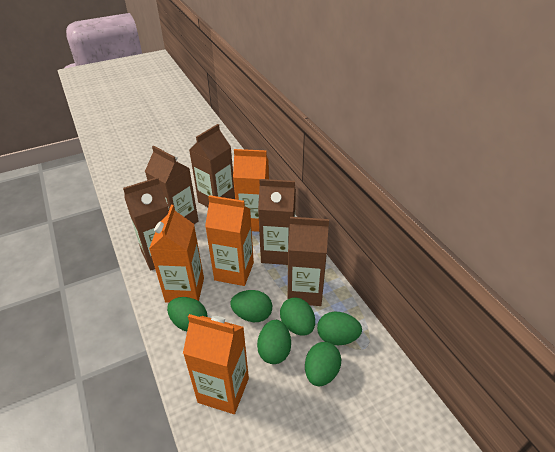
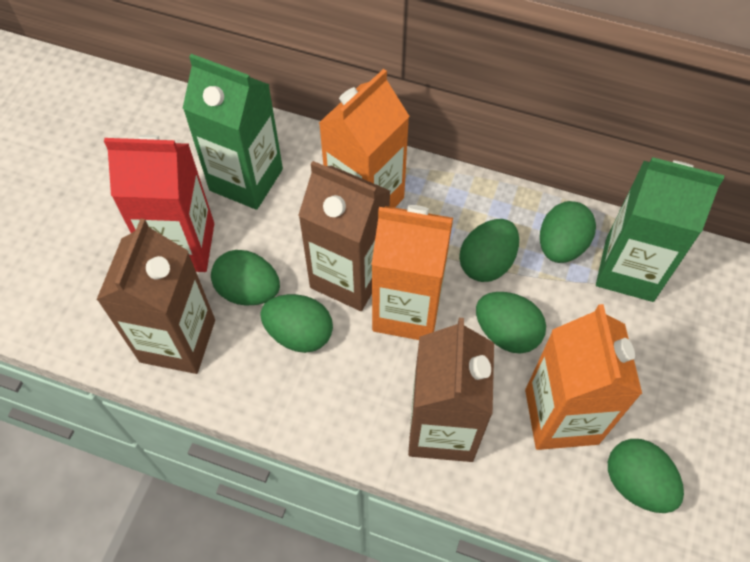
brown carton: 5 -> 3
green carton: 0 -> 2
orange carton: 4 -> 3
red carton: 0 -> 1

